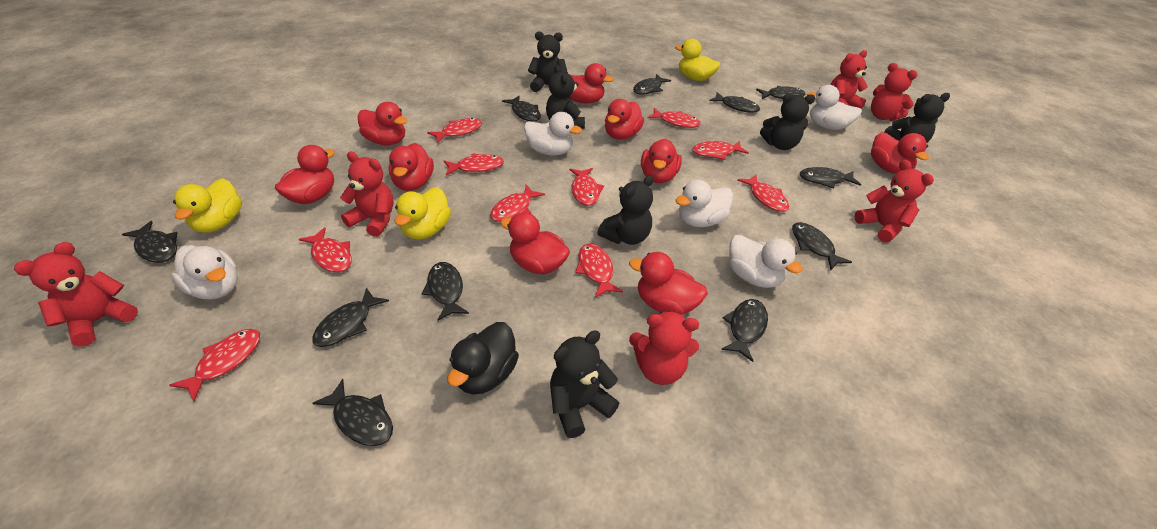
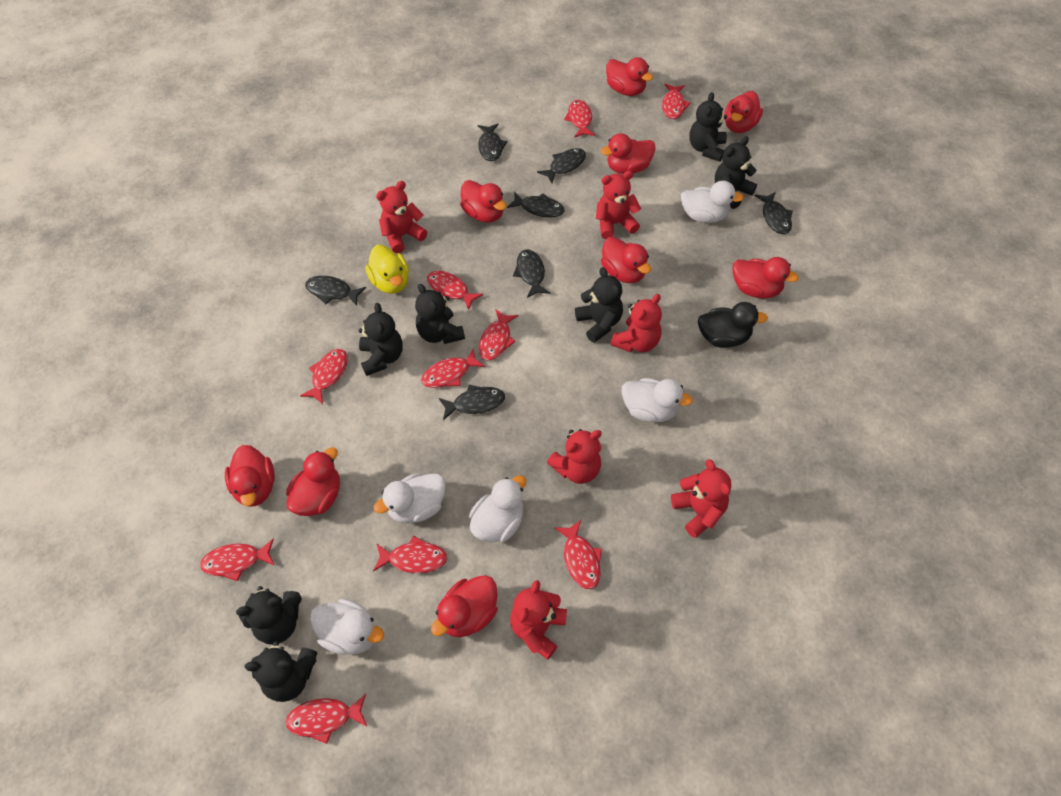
black fish: 11 -> 7
black teddy bear: 6 -> 7
yellow duck: 3 -> 1

